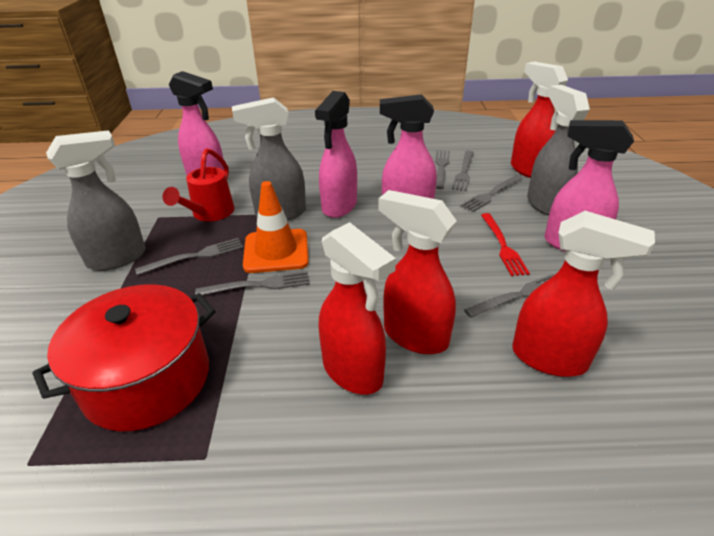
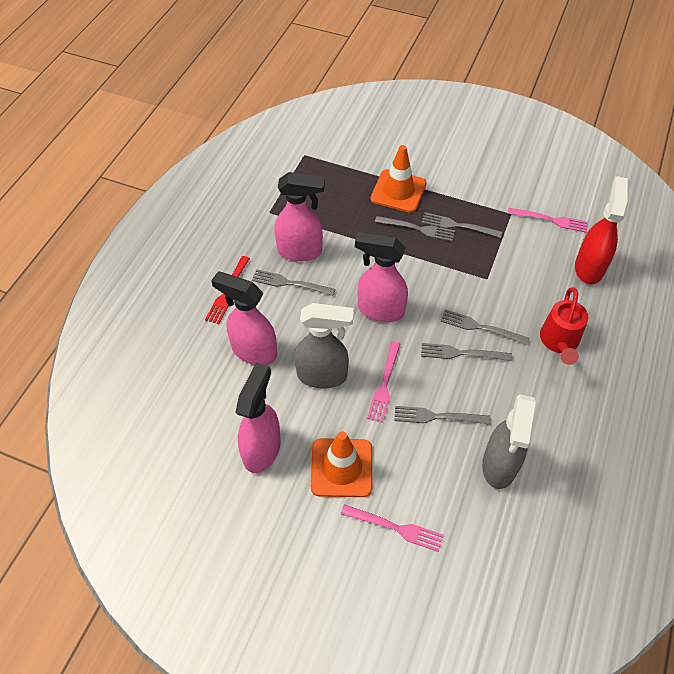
grey spray bottle: 3 -> 2
orange traffic cone: 1 -> 2
pink fork: 0 -> 3
red pot: 1 -> 0
red spray bottle: 4 -> 1

